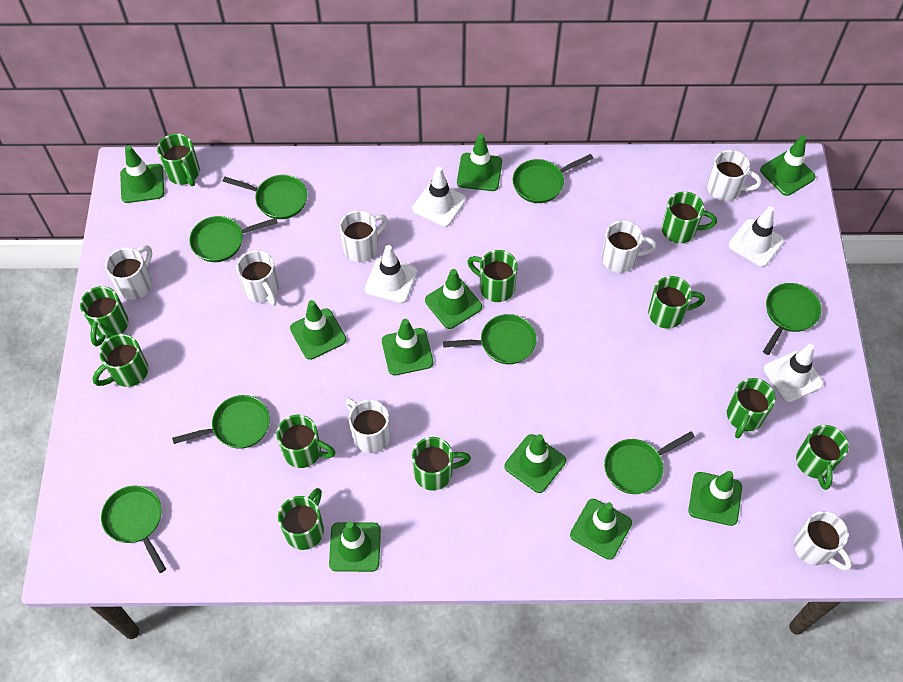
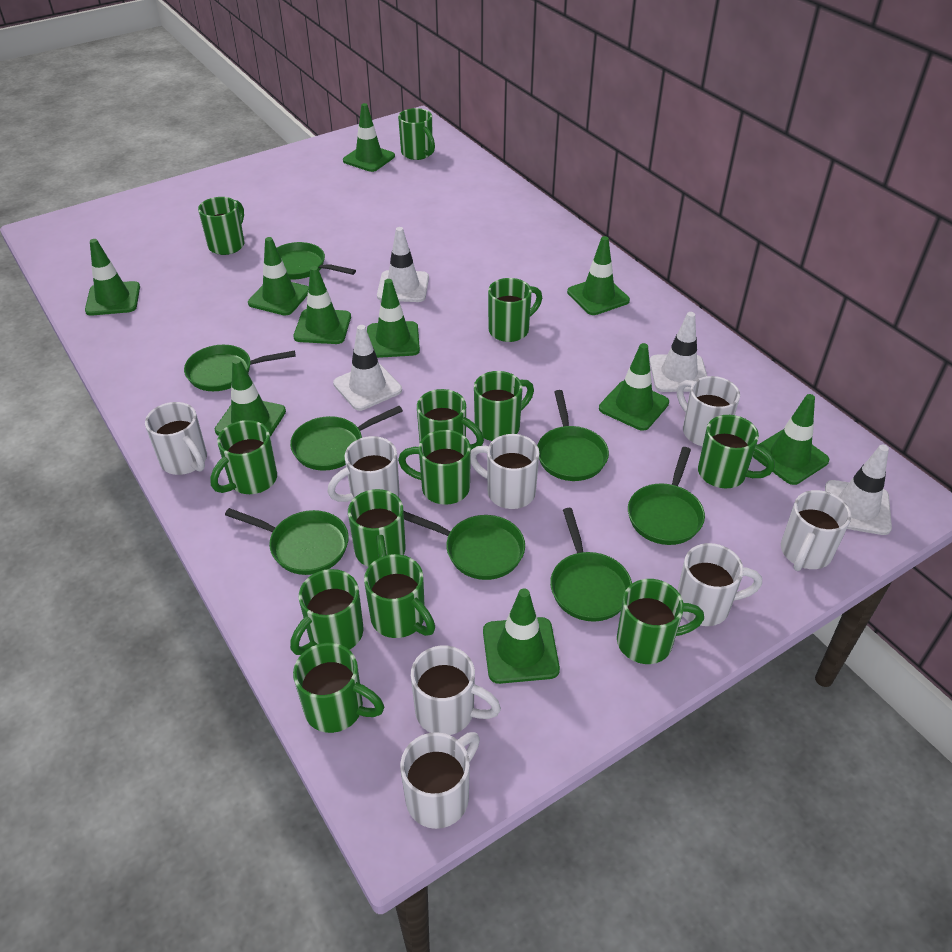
green mug: 11 -> 13
white mug: 7 -> 8

